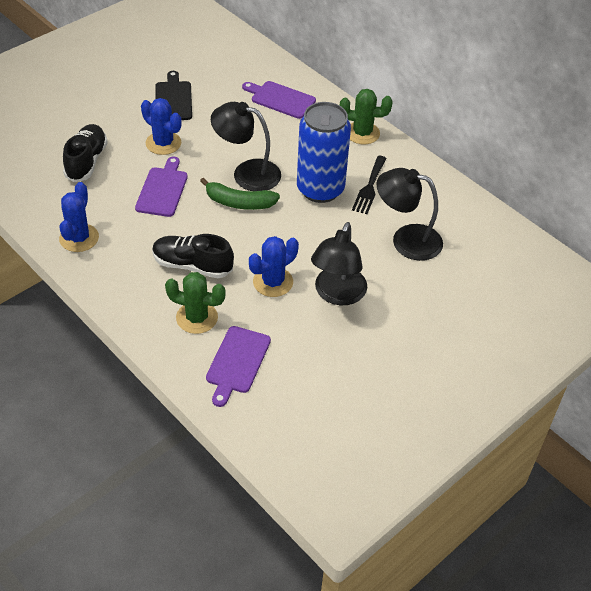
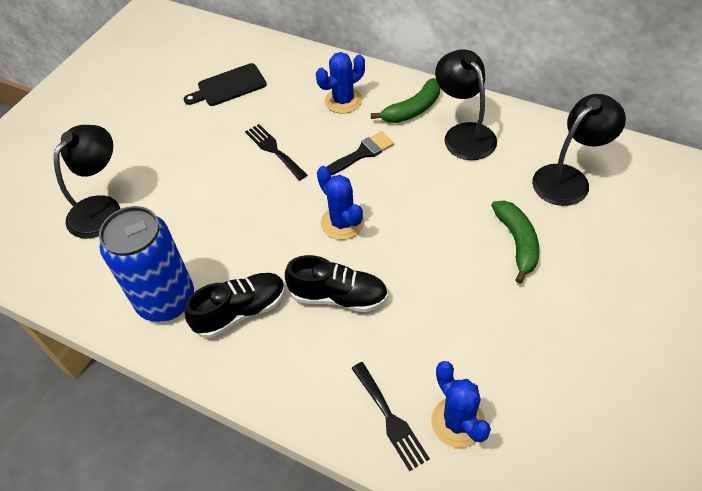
black brush: 0 -> 1
black fork: 1 -> 2
green banana: 1 -> 2
green cactus: 2 -> 0
purple cutting board: 3 -> 0

